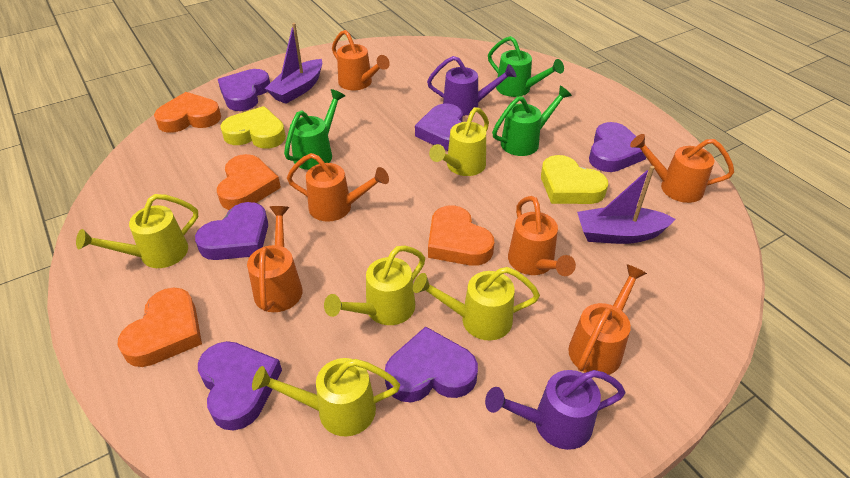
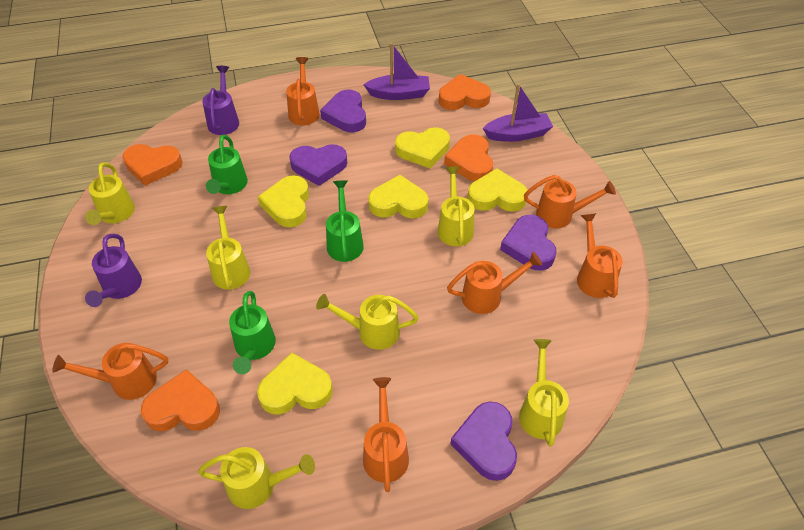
purple heart: 6 -> 4
yellow heart: 2 -> 5
yellow watering can: 5 -> 6

